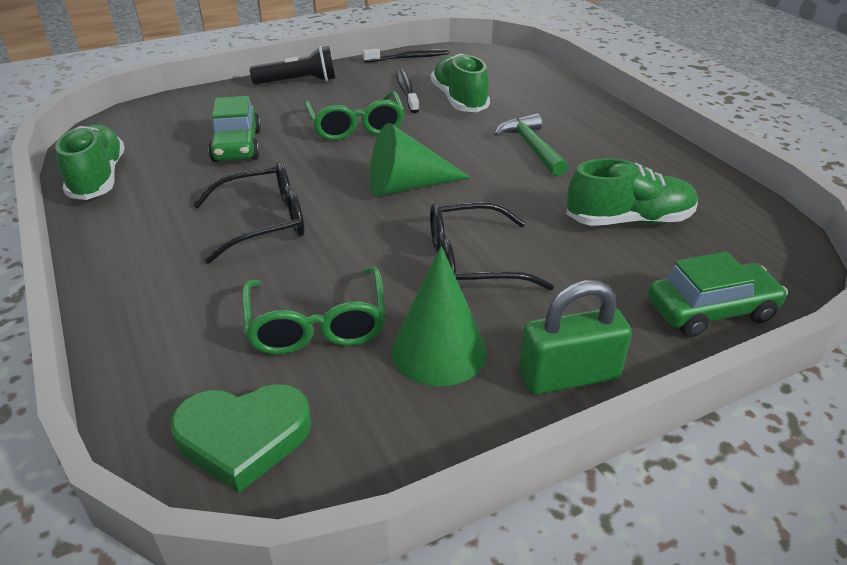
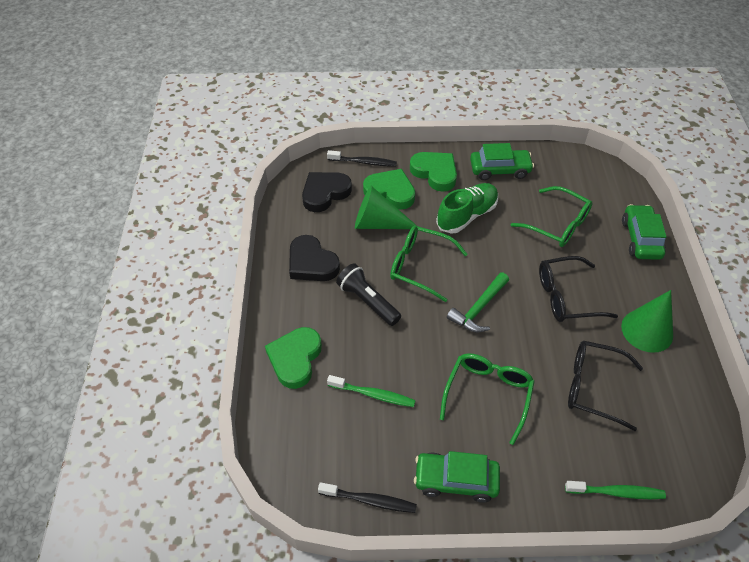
black heart: 0 -> 2
green car: 2 -> 3
green glasses: 2 -> 3
green heart: 1 -> 3
green padlock: 1 -> 0
green shoe: 3 -> 1
green toothbrush: 0 -> 2

